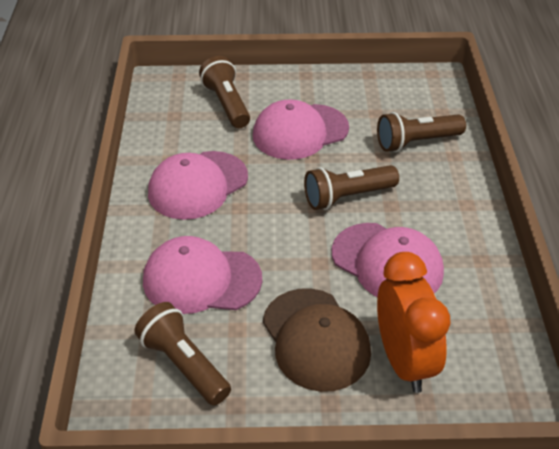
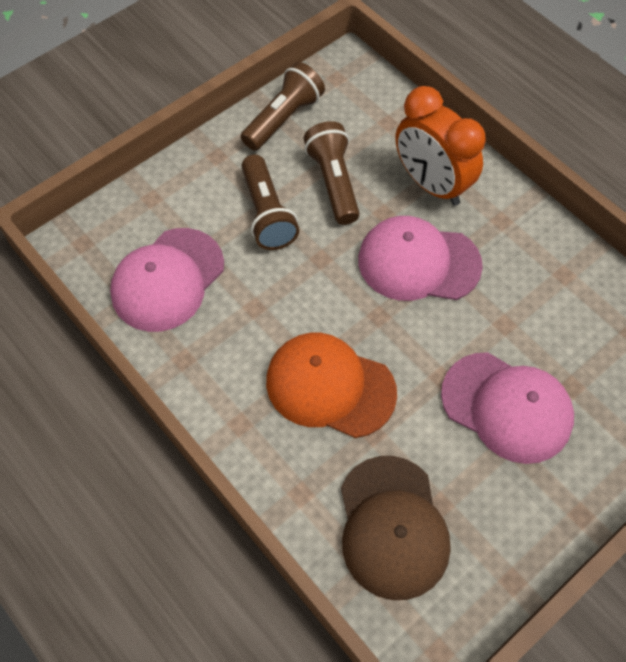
brown flashlight: 4 -> 3
orange cap: 0 -> 1
pink cap: 4 -> 3

